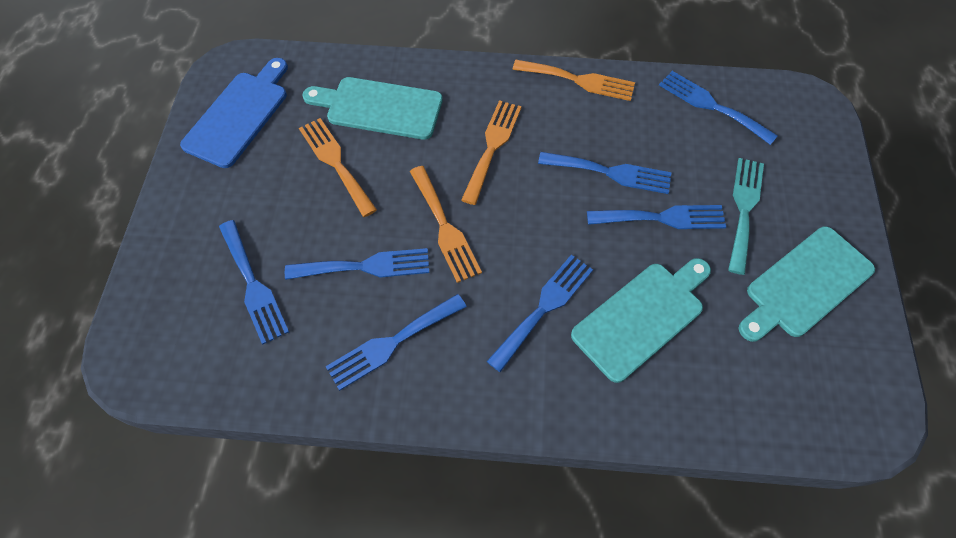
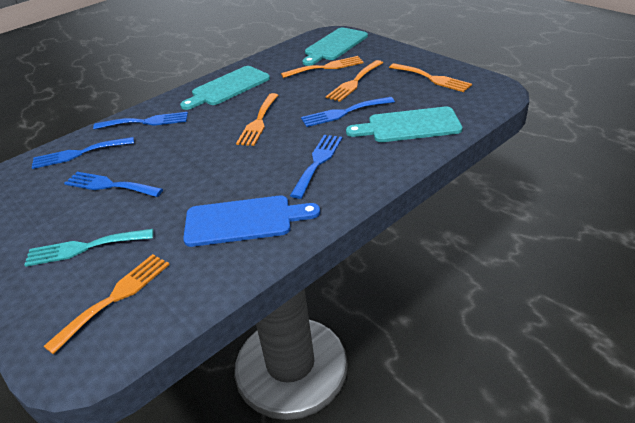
blue fork: 7 -> 5
orange fork: 4 -> 5

